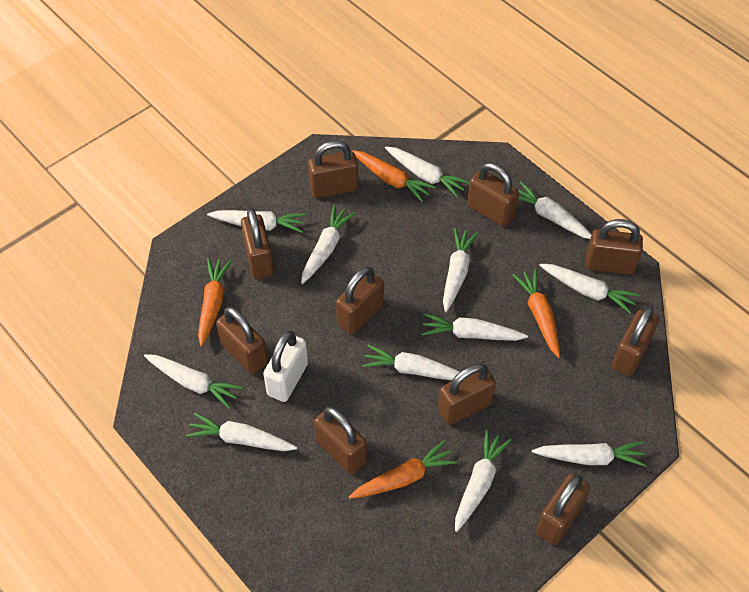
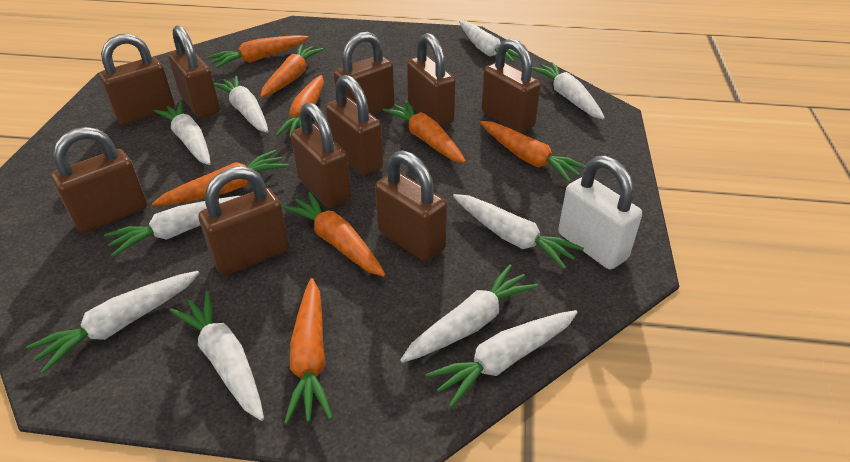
orange carrot: 4 -> 8
white carrot: 12 -> 10

